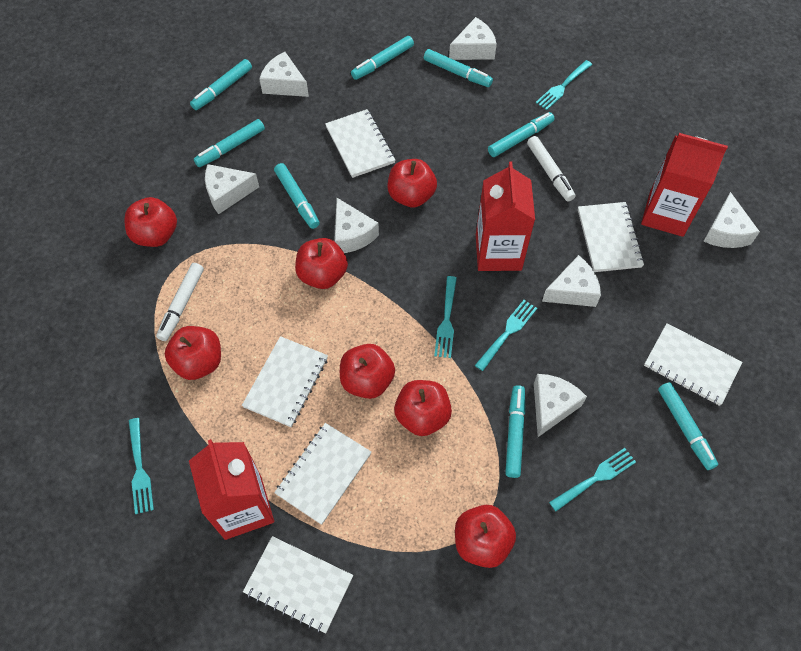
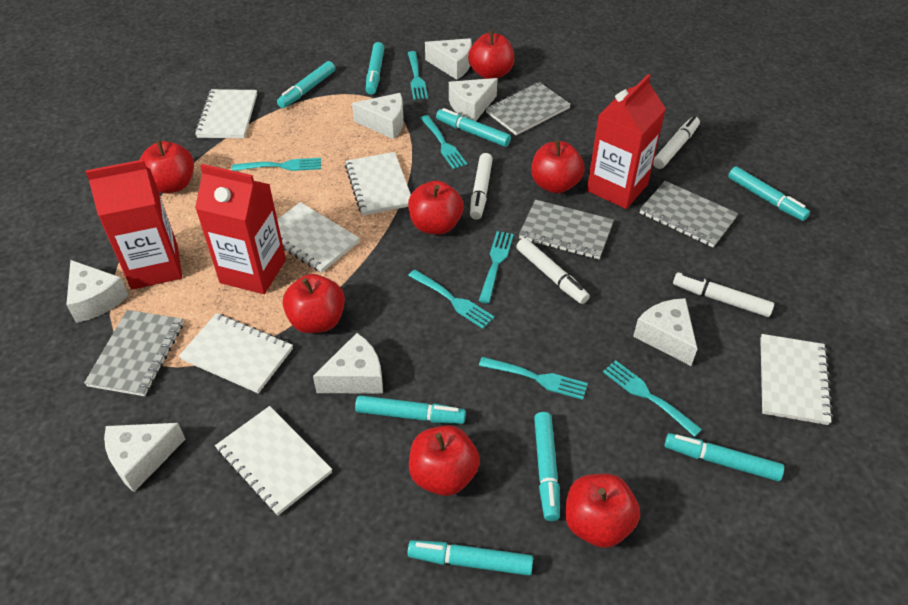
grey notebook: 0 -> 4
turquoise fork: 5 -> 7
white marker: 2 -> 4

